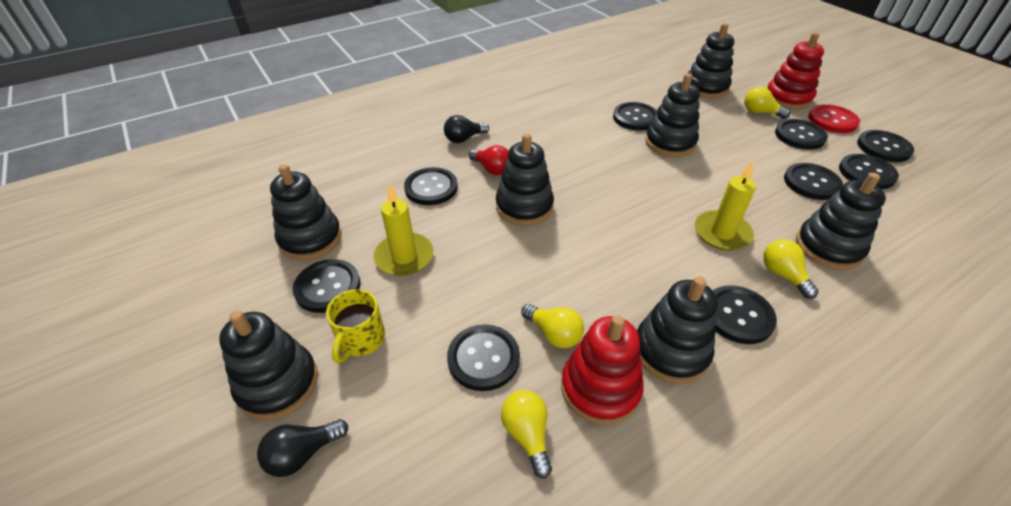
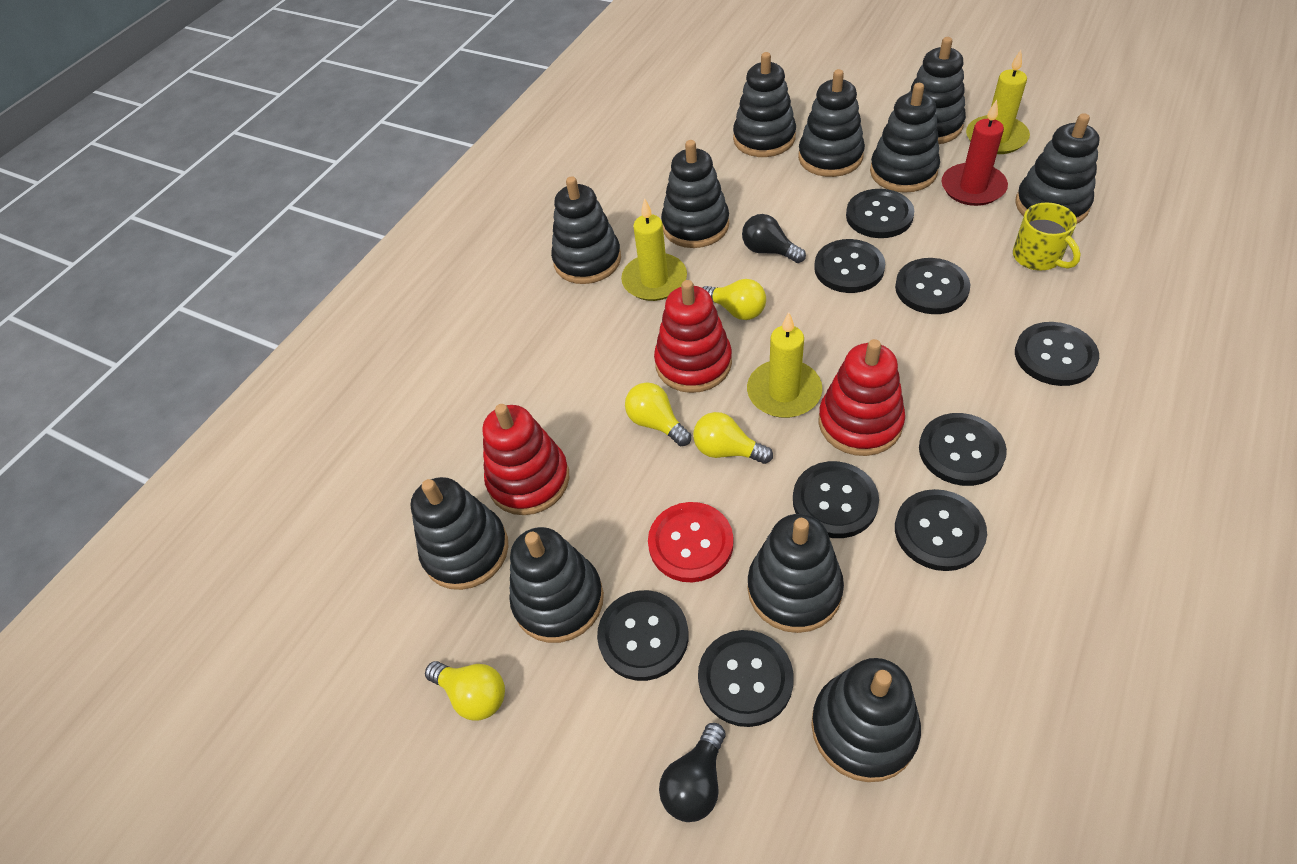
black stacking toy: 7 -> 11
red candle: 0 -> 1
red light bulb: 1 -> 0
red stacking toy: 2 -> 3
yellow candle: 2 -> 3

